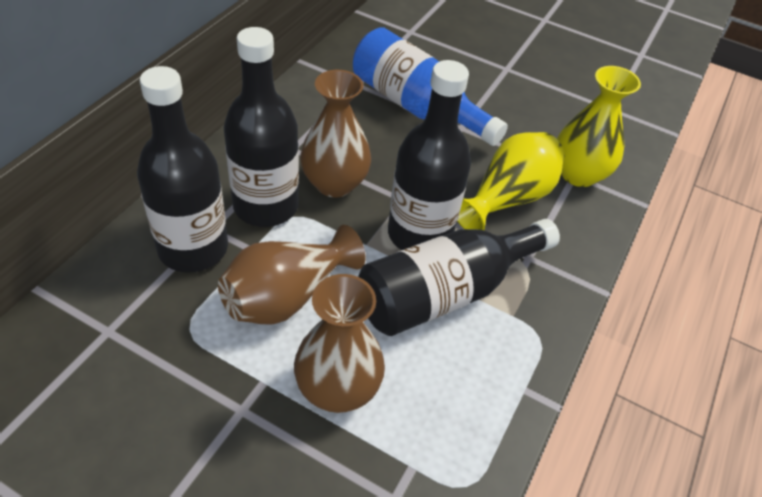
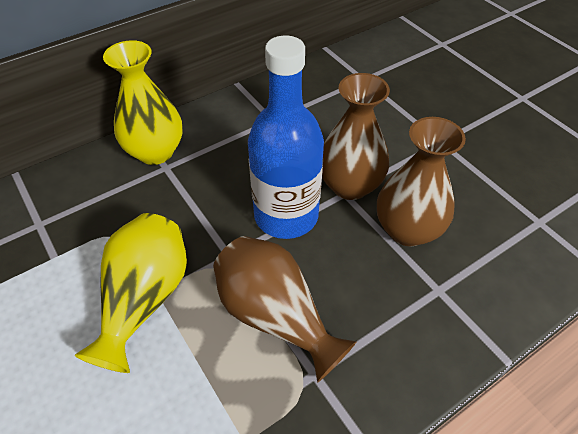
black bottle: 4 -> 0

